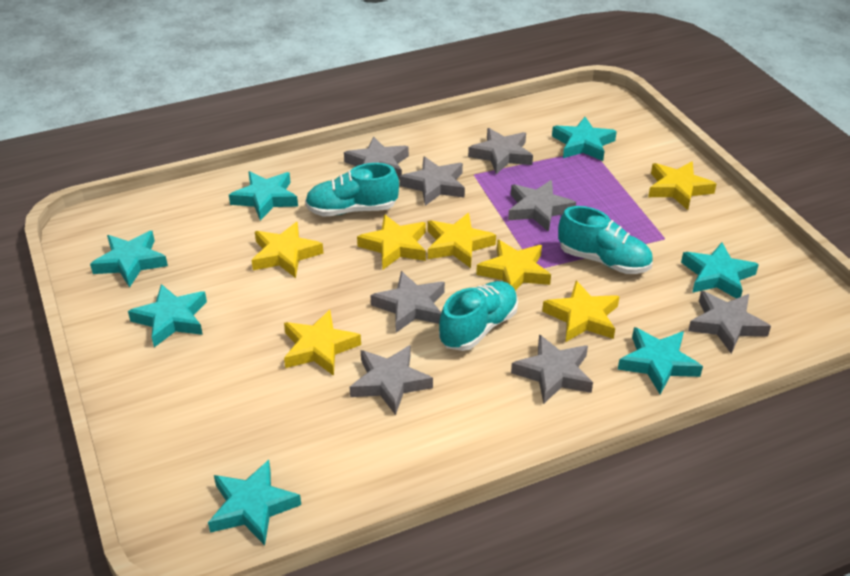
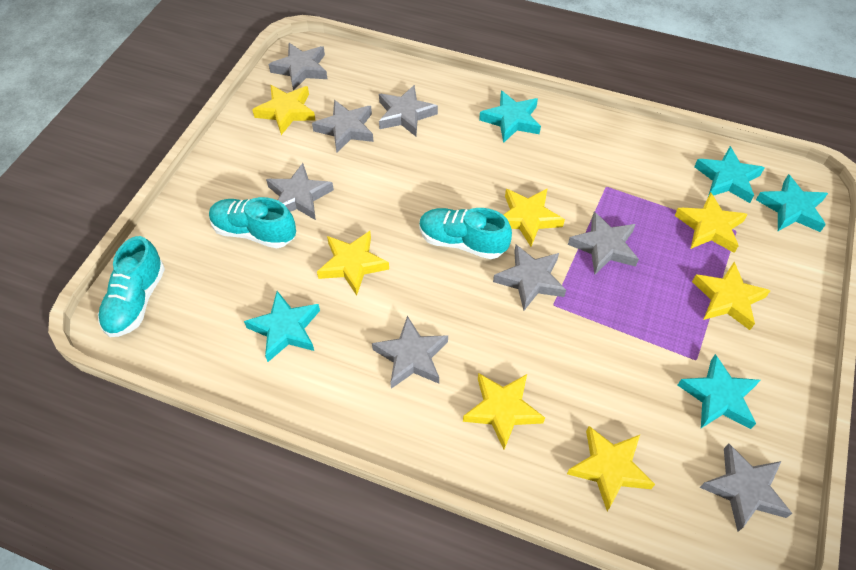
turquoise star: 7 -> 5

